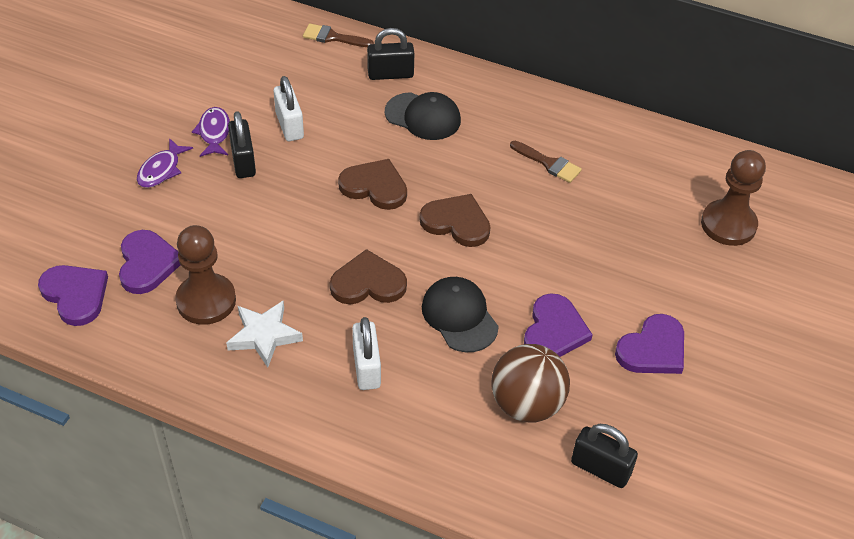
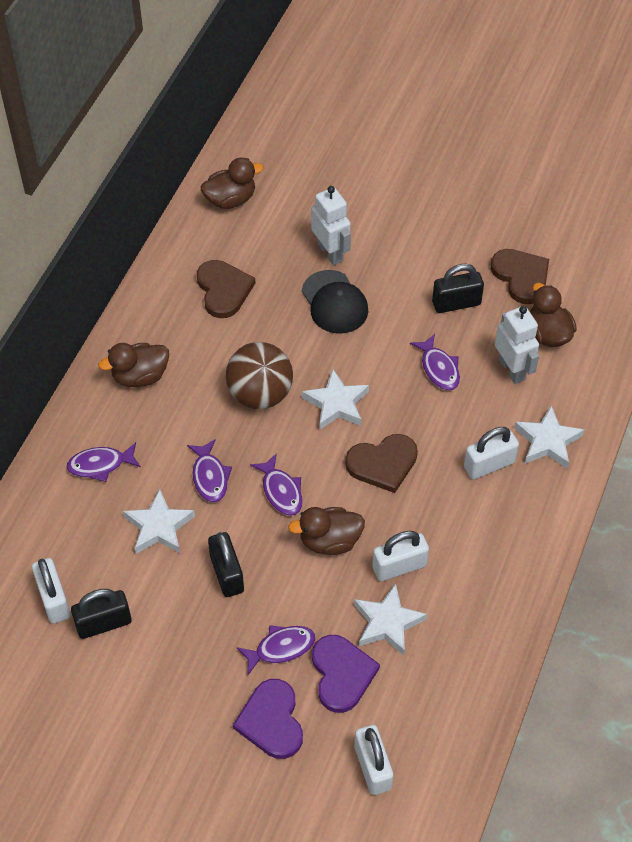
black cap: 2 -> 1
brown brush: 2 -> 0
brown duck: 0 -> 4
brown pawn: 2 -> 0
purple fish: 2 -> 5
purple heart: 4 -> 2
white padlock: 2 -> 4
white robot: 0 -> 2
white star: 1 -> 4

